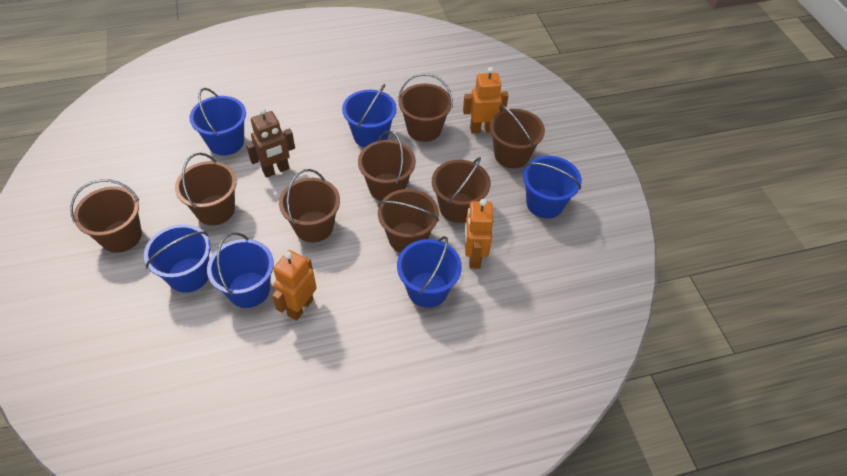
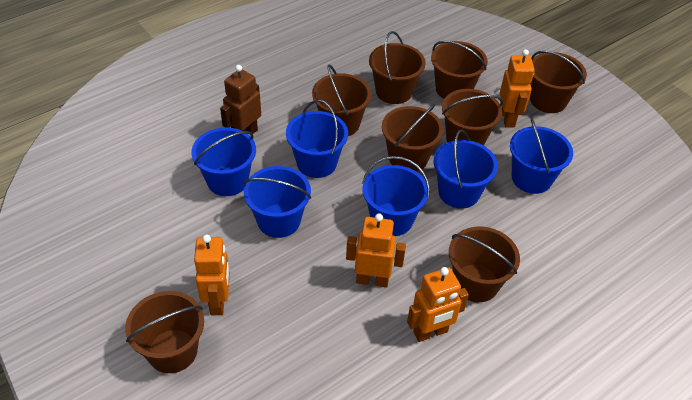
orange robot: 3 -> 4

